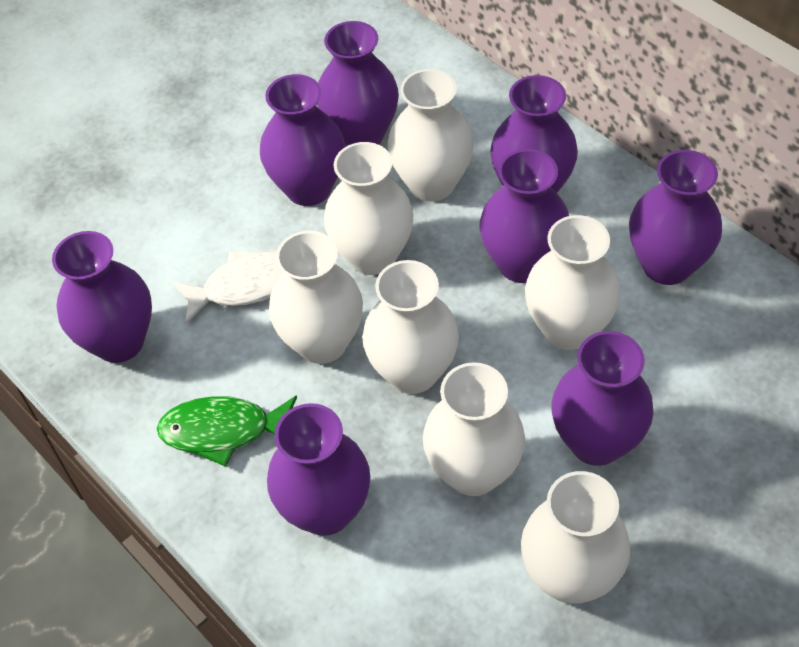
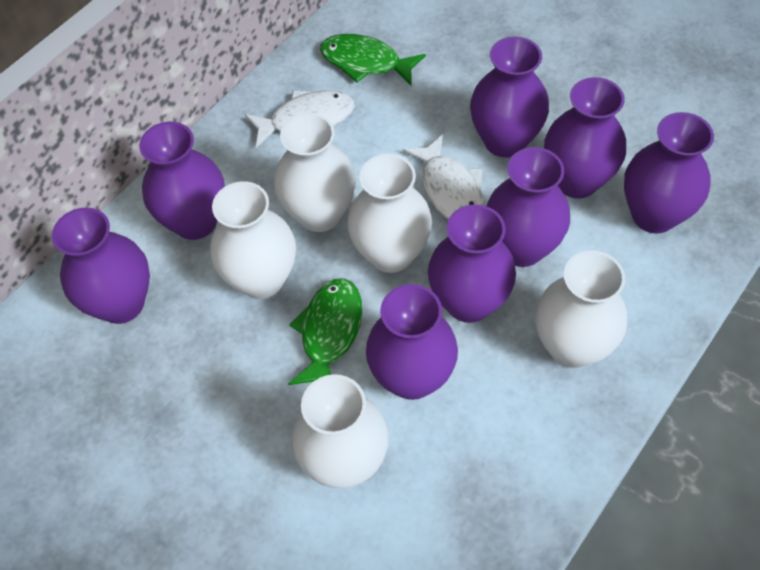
green fish: 1 -> 2
white fish: 1 -> 2
white vase: 7 -> 5

